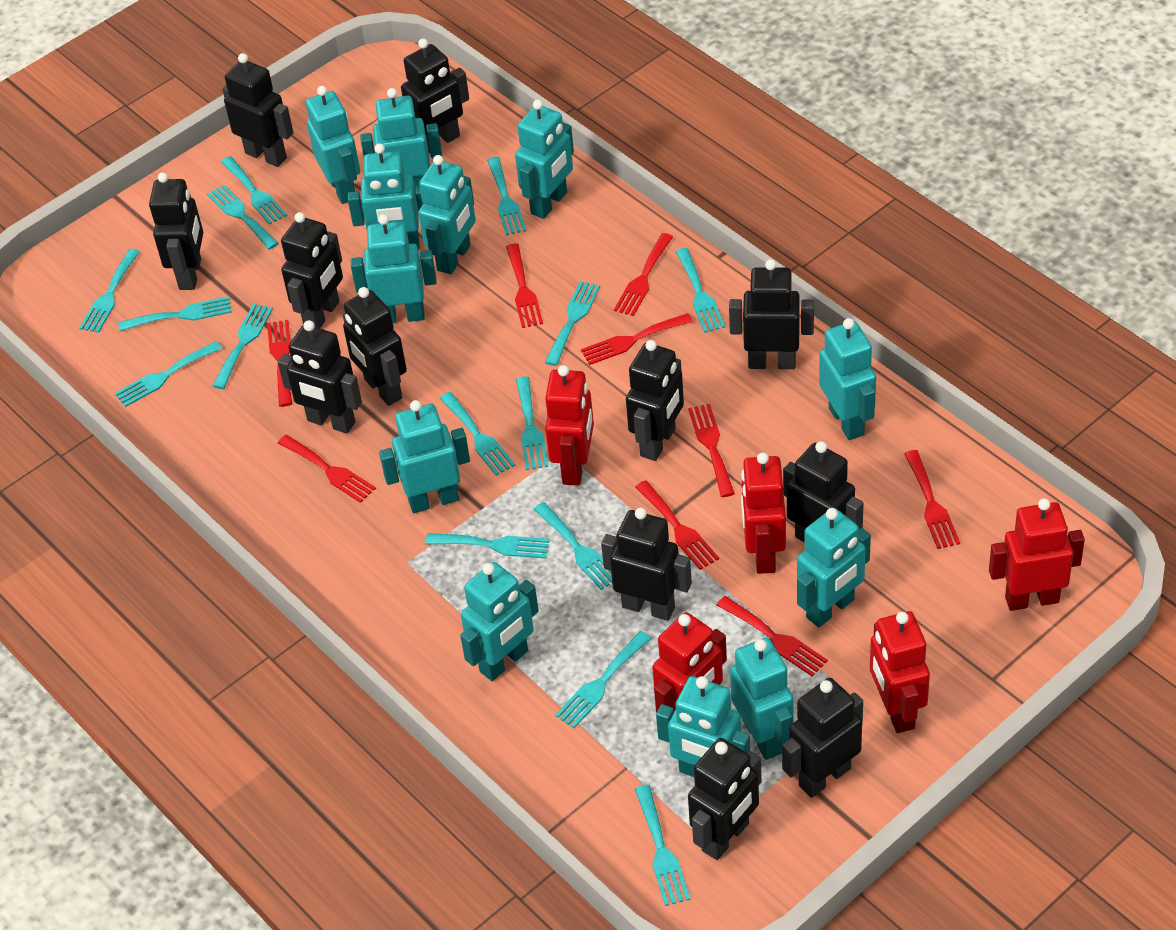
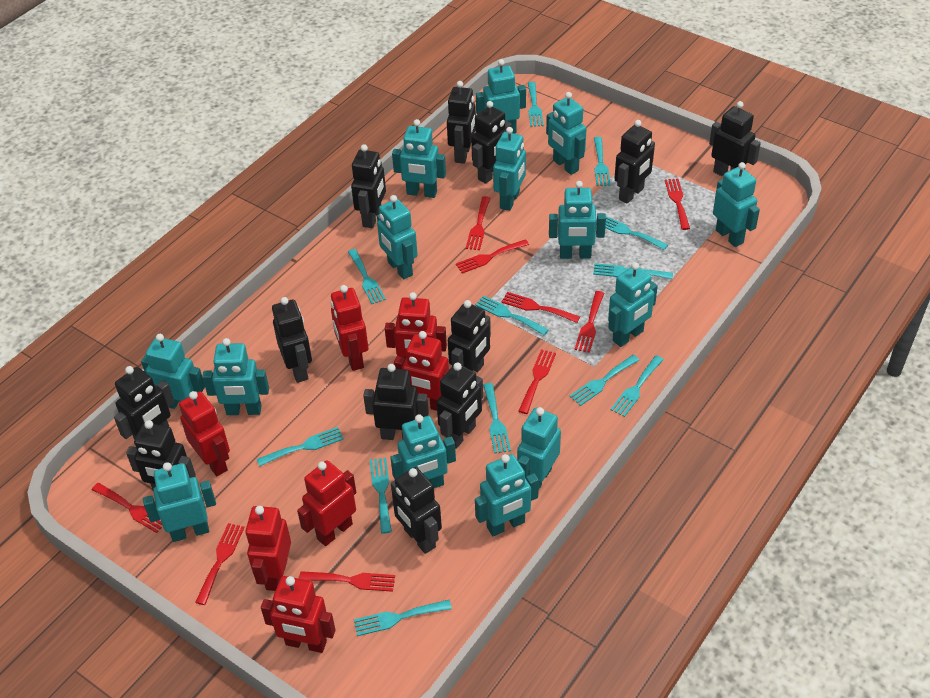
red robot: 5 -> 7
turquoise fork: 15 -> 12
turquoise robot: 12 -> 14

